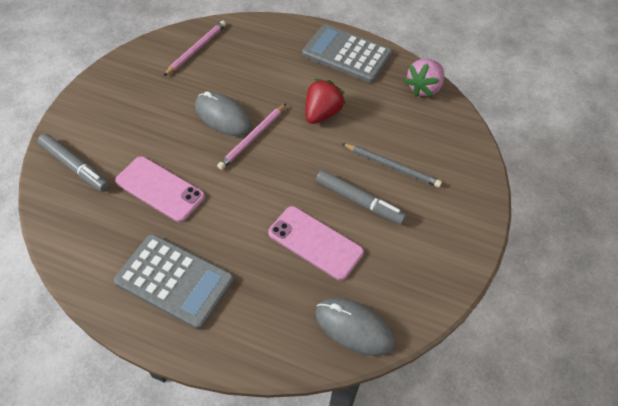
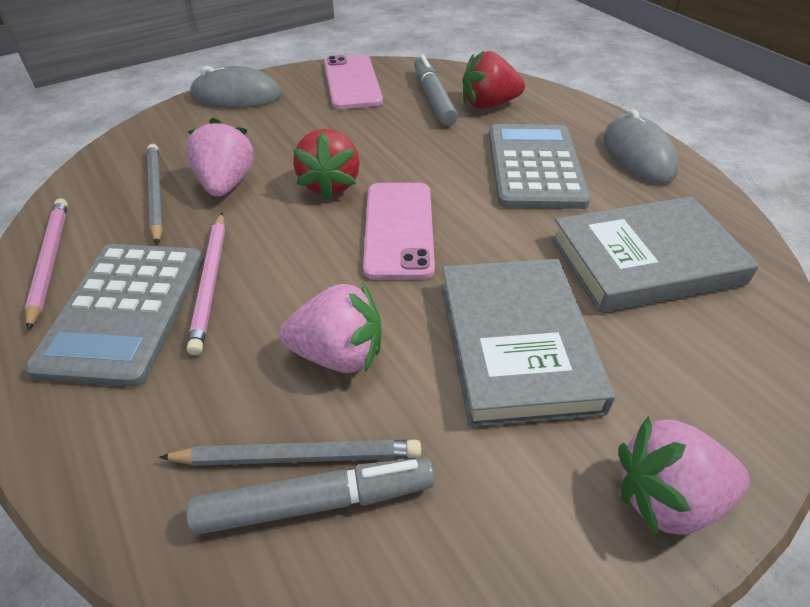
grey book: 0 -> 2
grey pencil: 1 -> 2
pink strawberry: 1 -> 3
red strawberry: 1 -> 2

